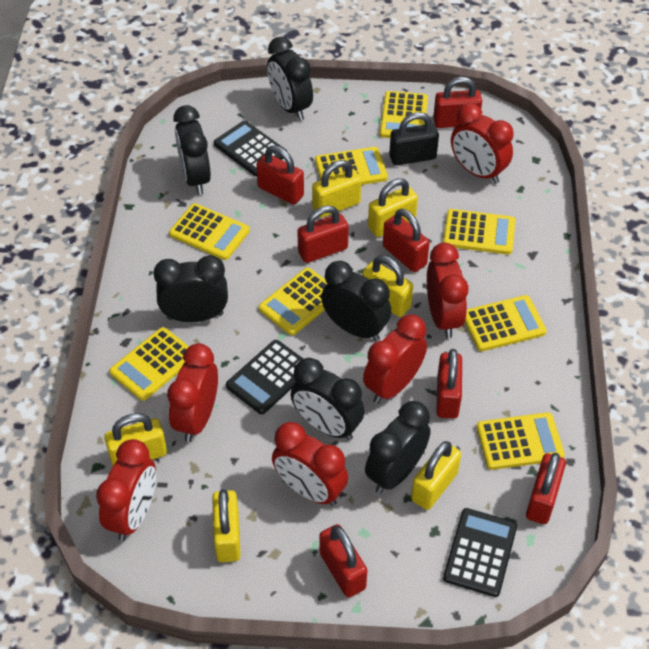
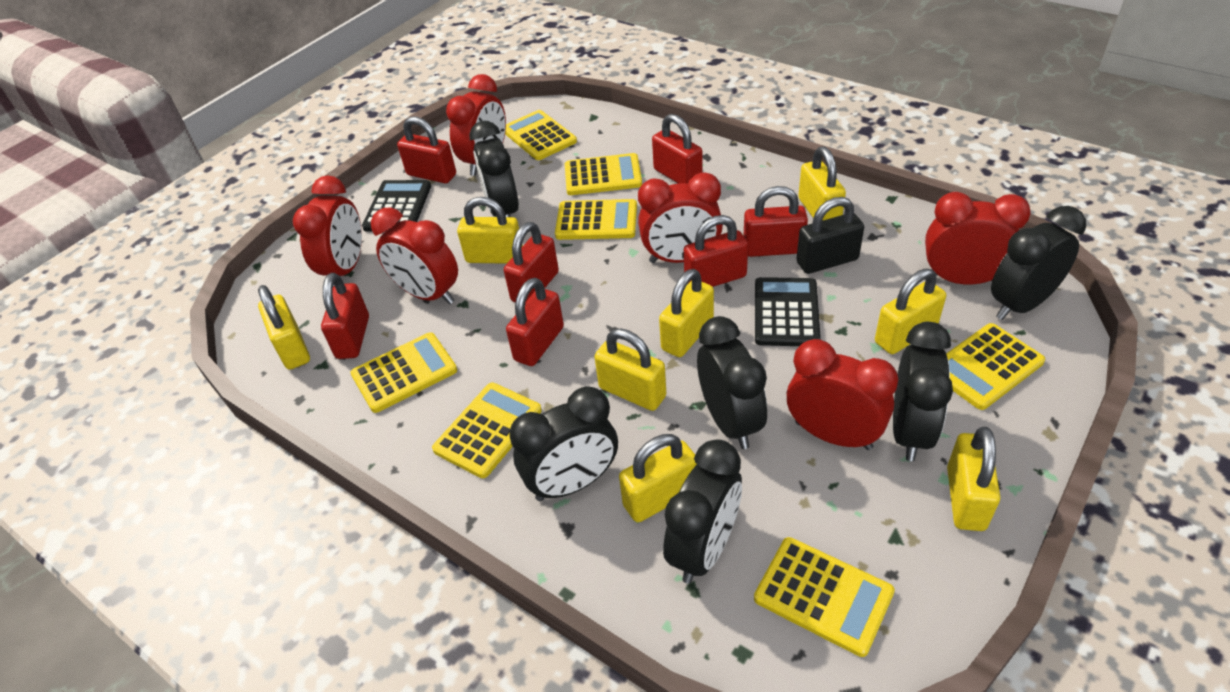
black calculator: 3 -> 2
yellow calculator: 8 -> 7
yellow padlock: 6 -> 8

